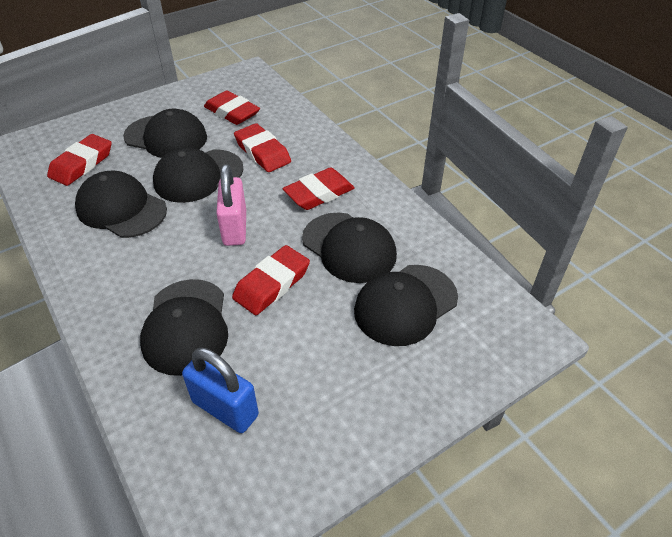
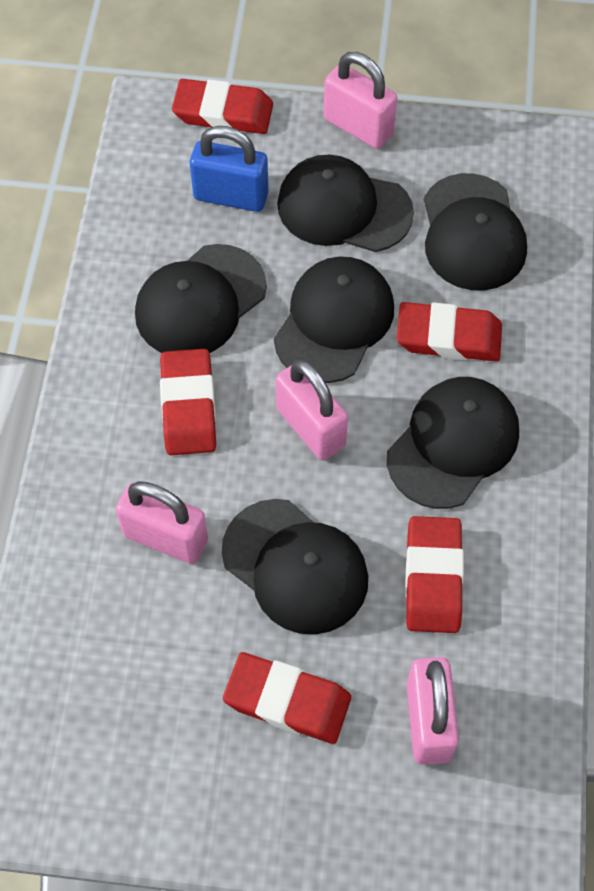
pink padlock: 1 -> 4

